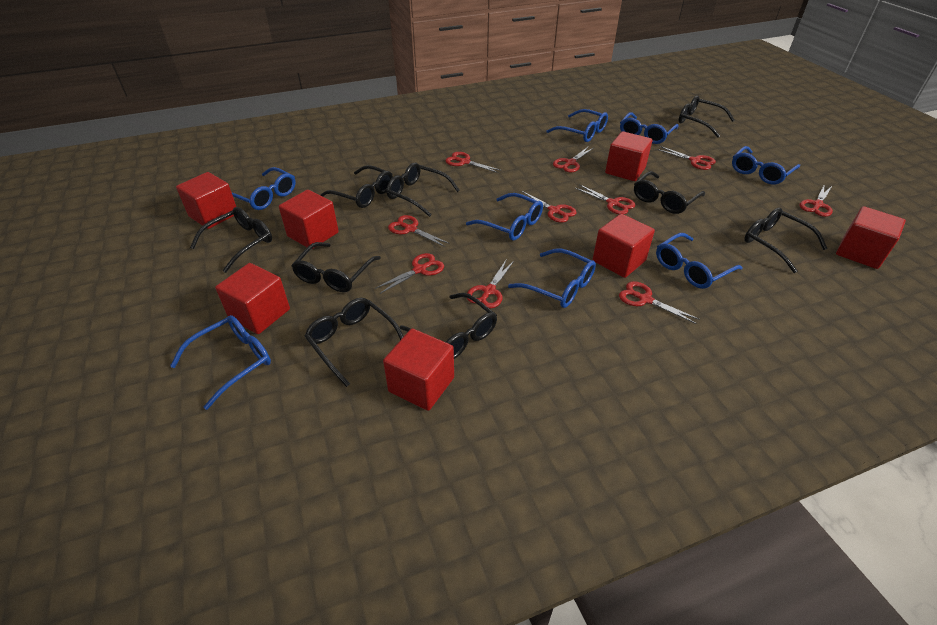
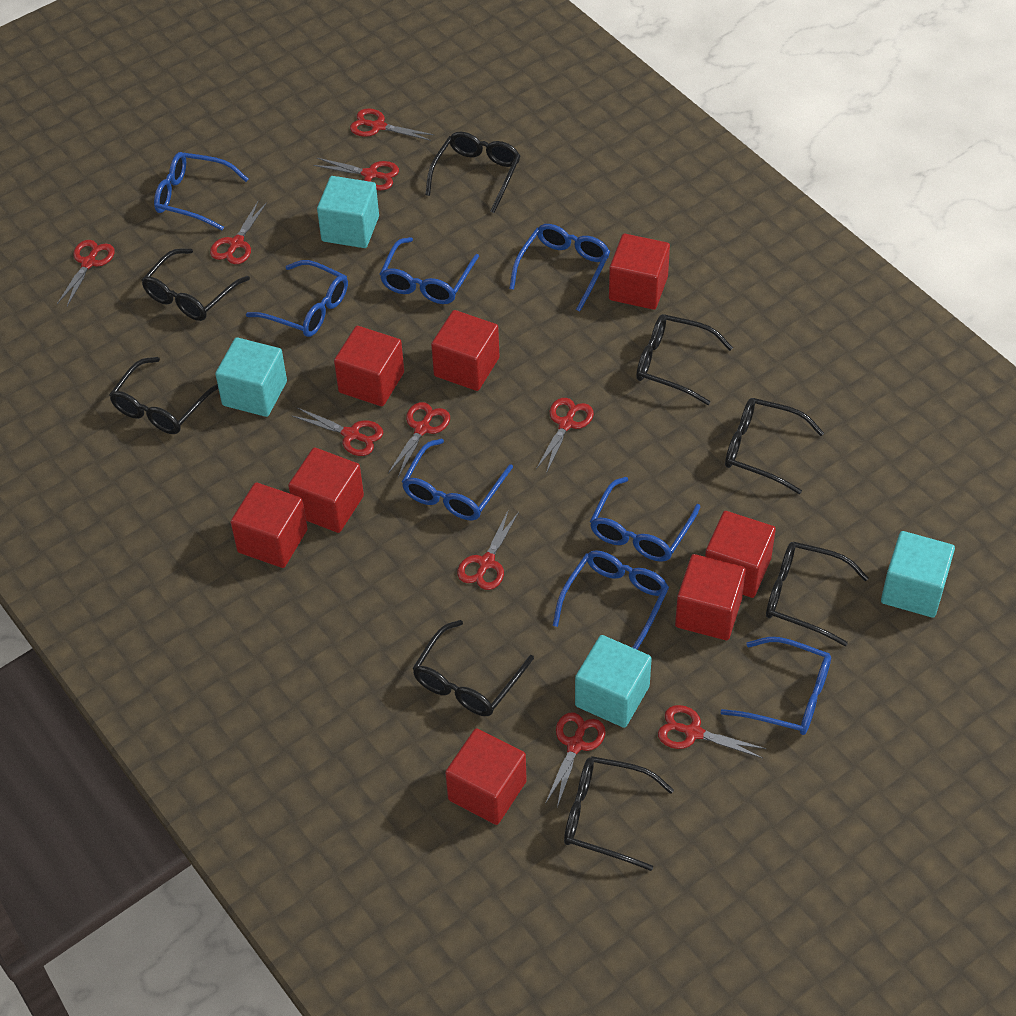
black glasses: 9 -> 8
red cube: 7 -> 8
turquoise cube: 0 -> 4

